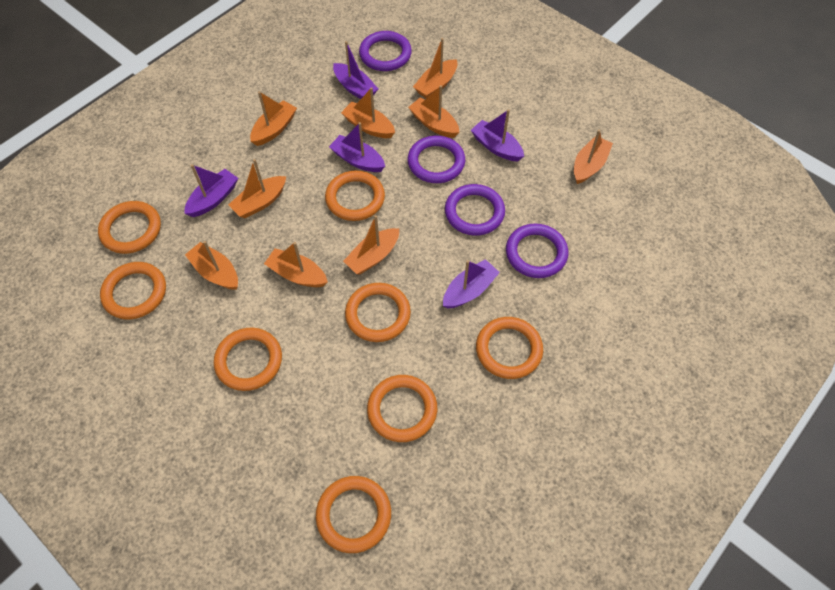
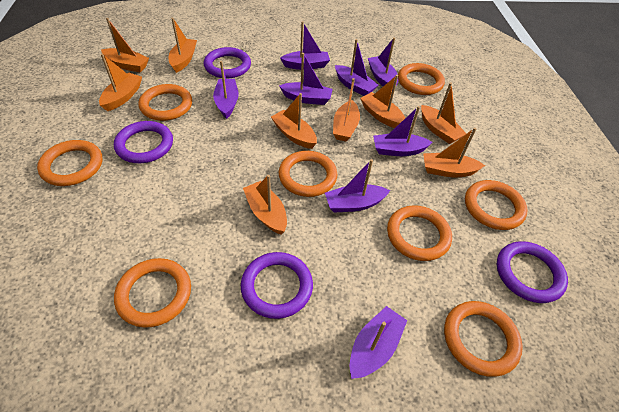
purple boat: 5 -> 8

